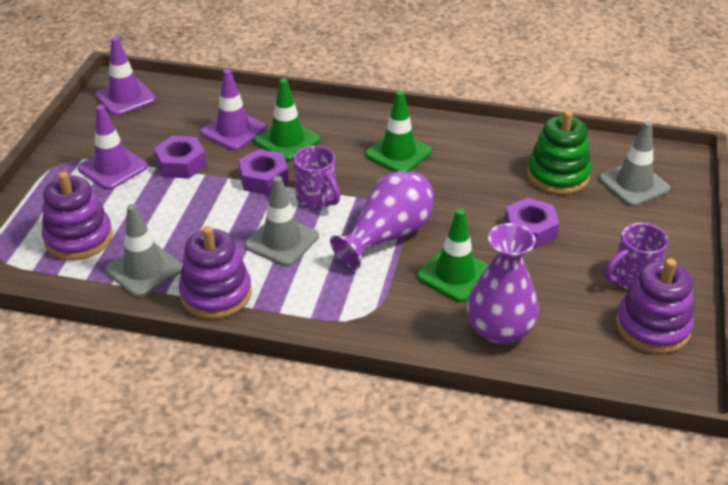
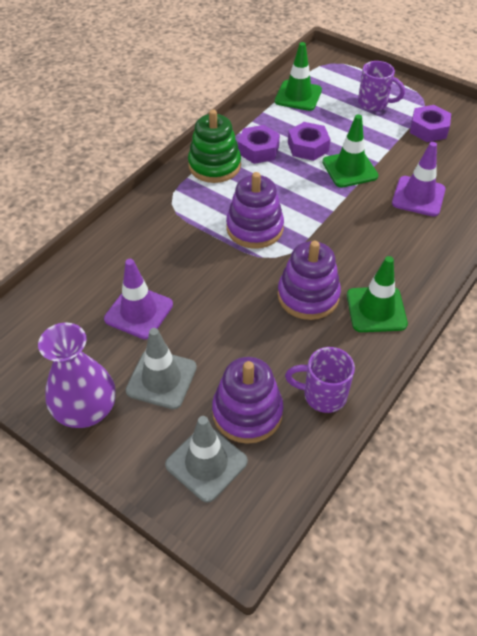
grey traffic cone: 3 -> 2
purple traffic cone: 3 -> 2
purple vase: 2 -> 1

